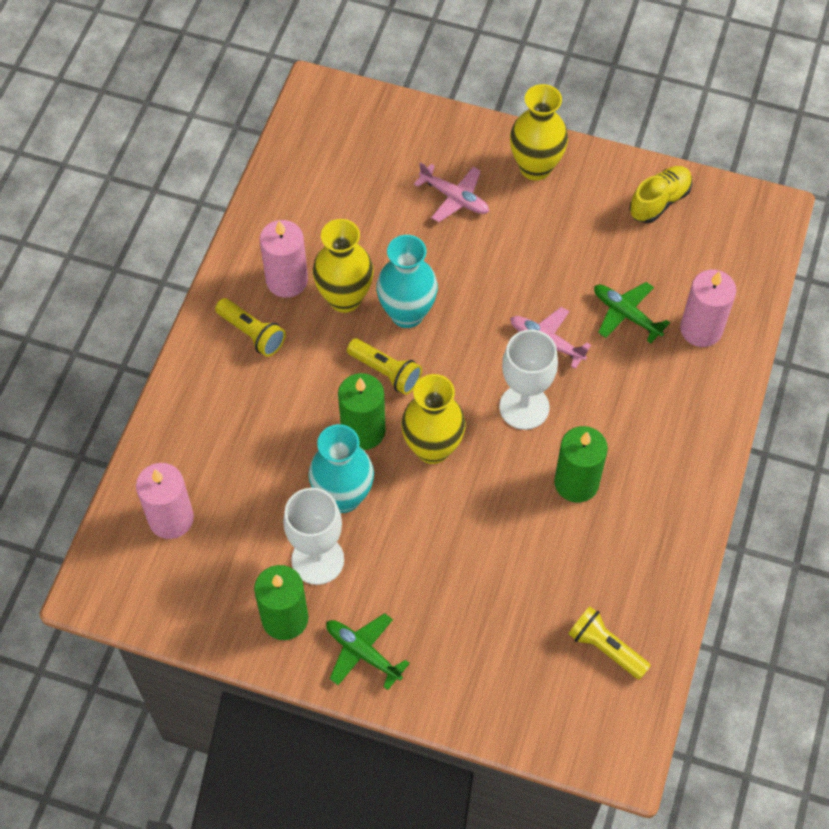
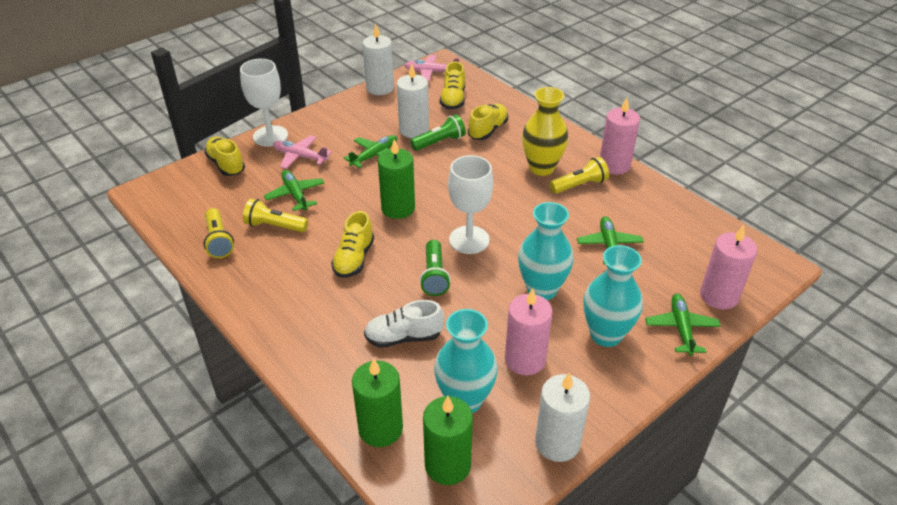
green flashlight: 0 -> 2
green plane: 2 -> 4
turquoise vase: 2 -> 3
white candle: 0 -> 3
white shoe: 0 -> 1
yellow shoe: 1 -> 4
yellow vase: 3 -> 1

